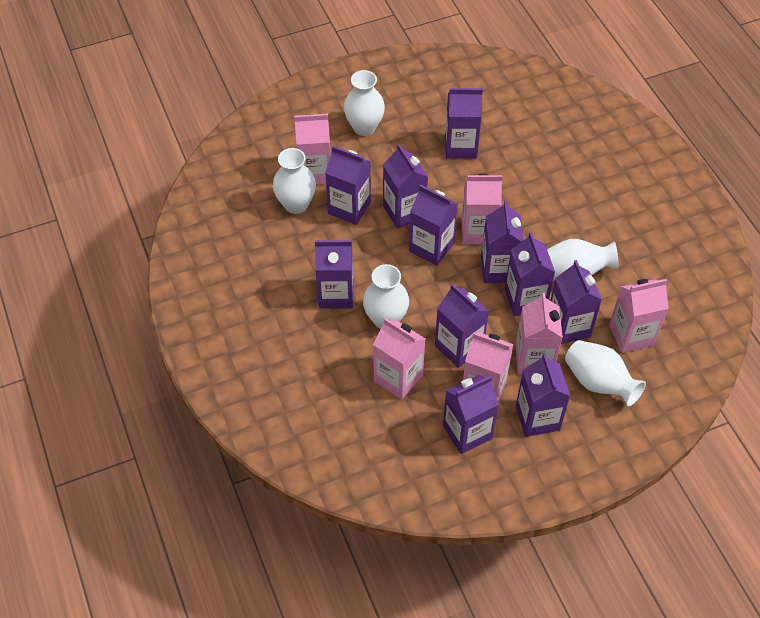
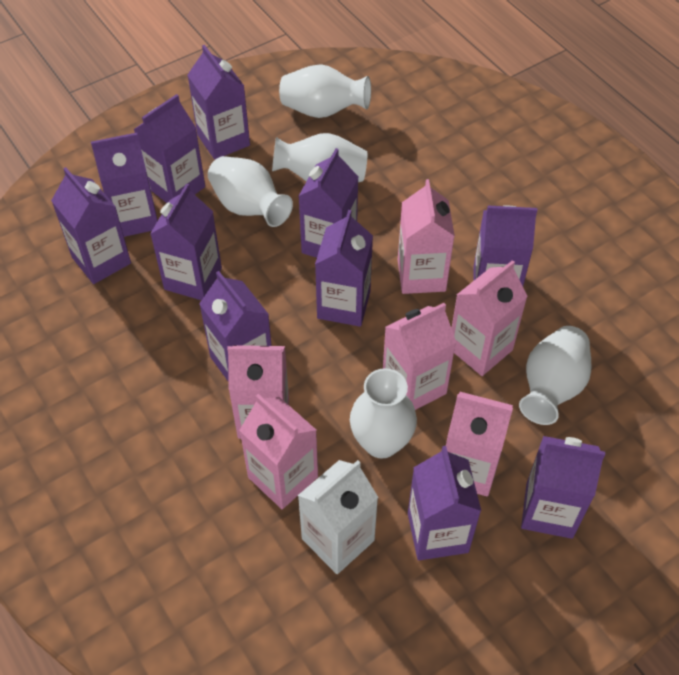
white carton: 0 -> 1

